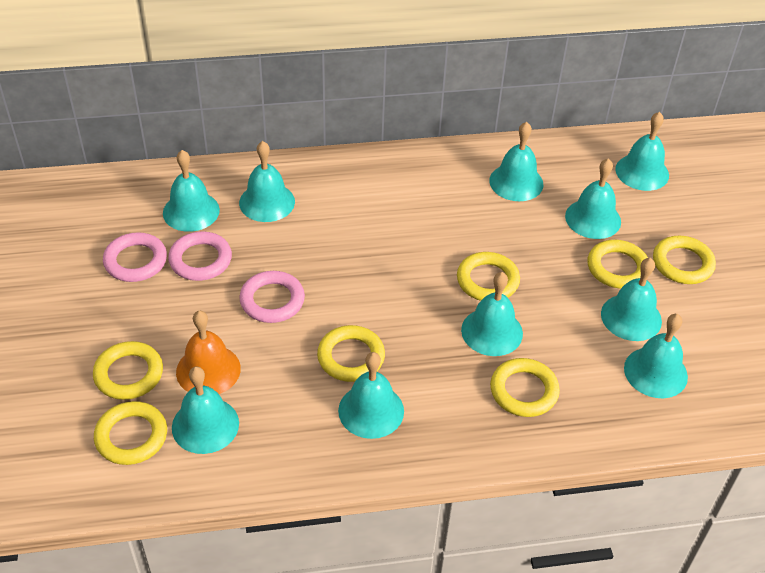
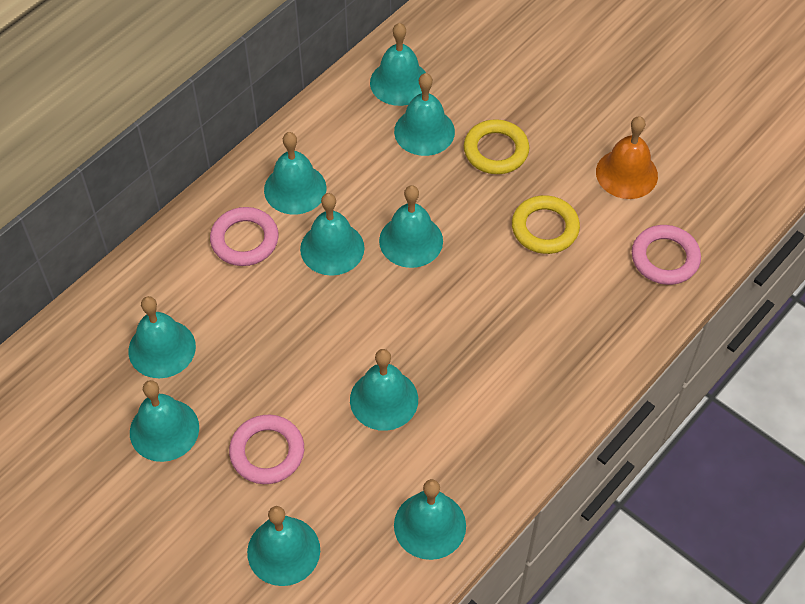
yellow ring: 7 -> 2

